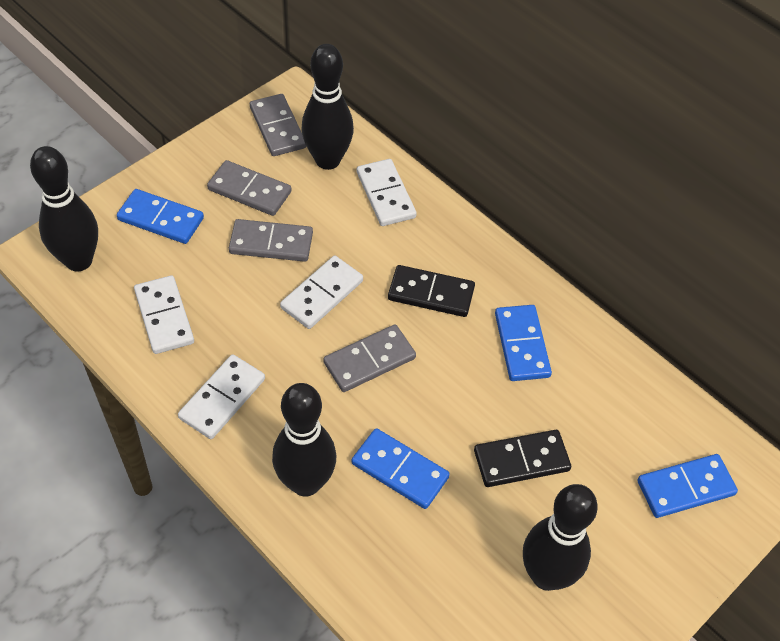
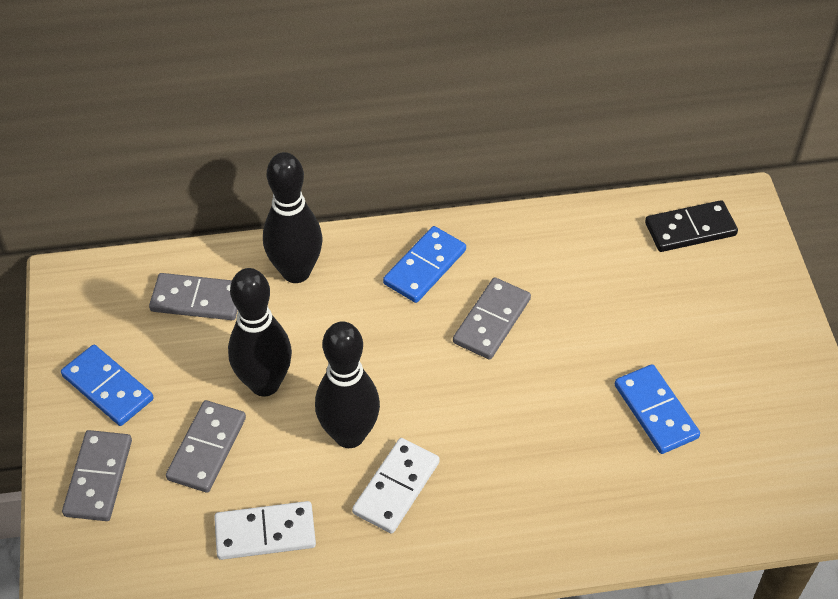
black bowling pin: 4 -> 3
black domino: 2 -> 1
blue domino: 4 -> 3
white domino: 4 -> 2

